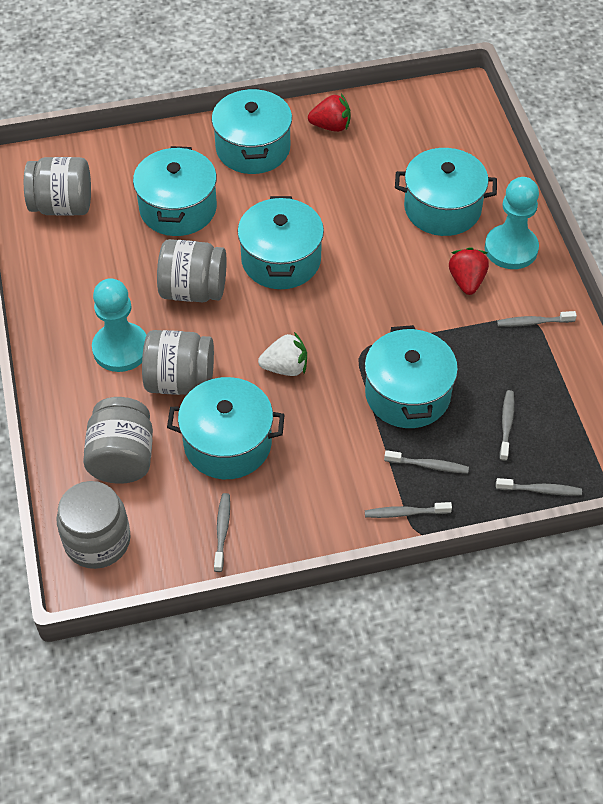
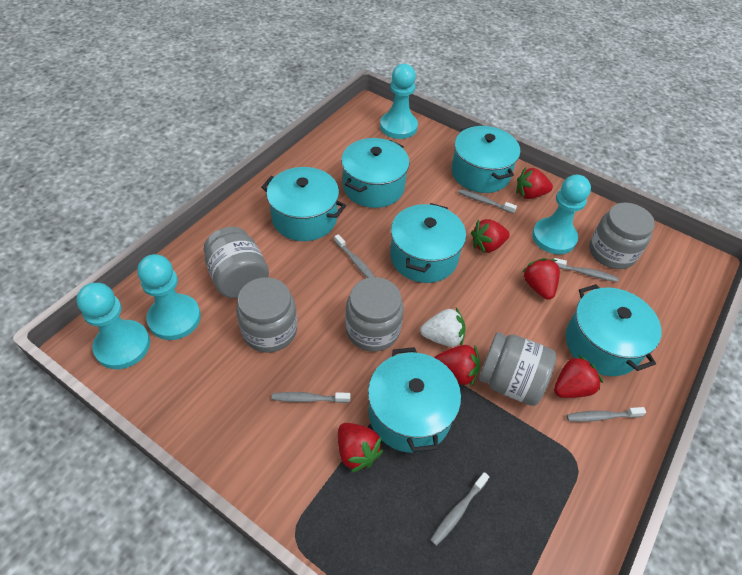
red strawberry: 2 -> 6
turquoise pawn: 2 -> 4

